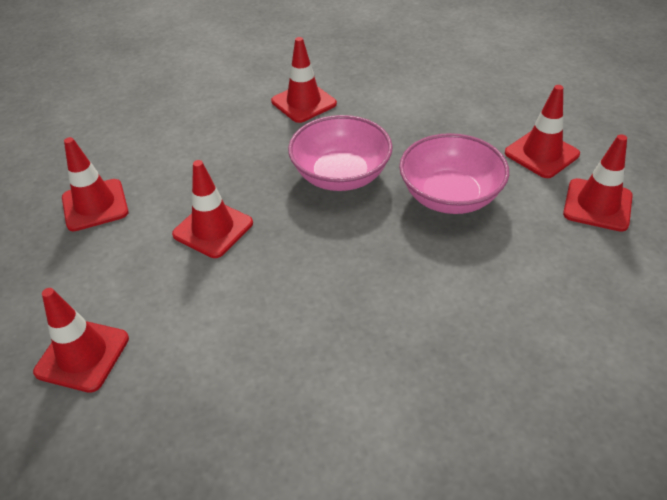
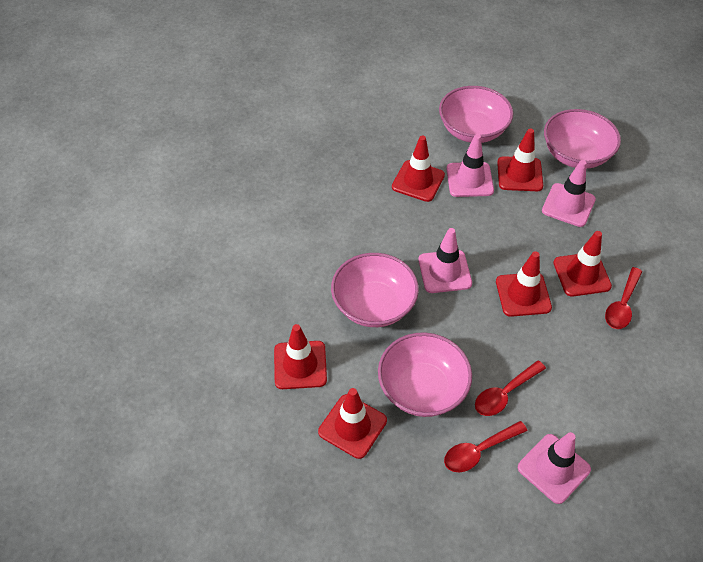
pink bowl: 2 -> 4
pink traffic cone: 0 -> 4
red spoon: 0 -> 3

